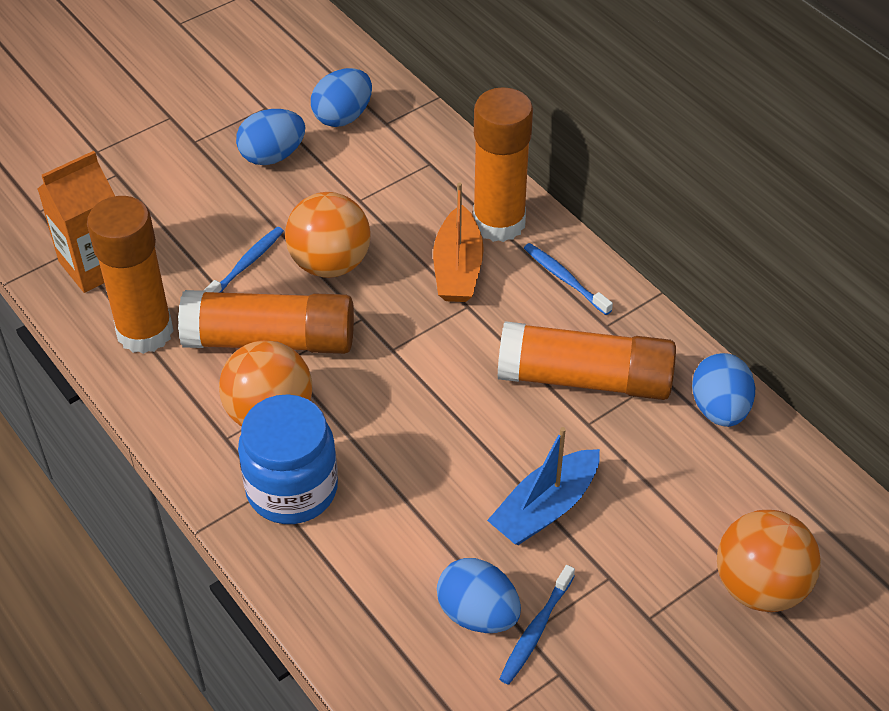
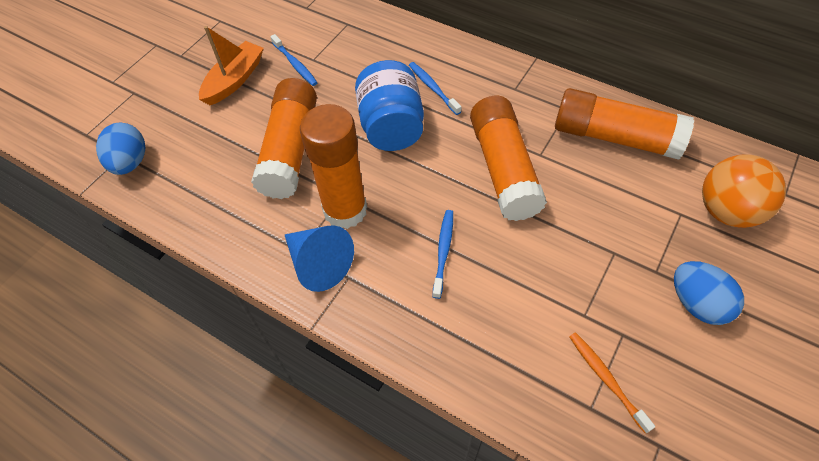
blue boat: 1 -> 0
blue cone: 0 -> 1
blue egg: 4 -> 2
orange ball: 3 -> 1
orange carton: 1 -> 0
orange toothbrush: 0 -> 1

